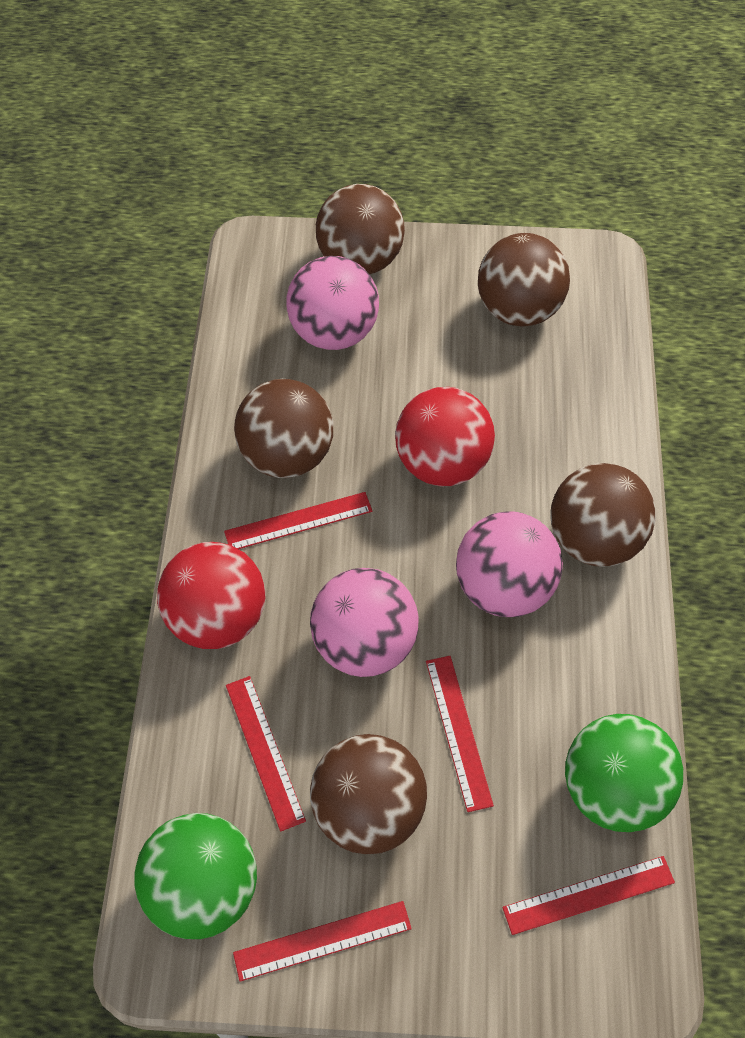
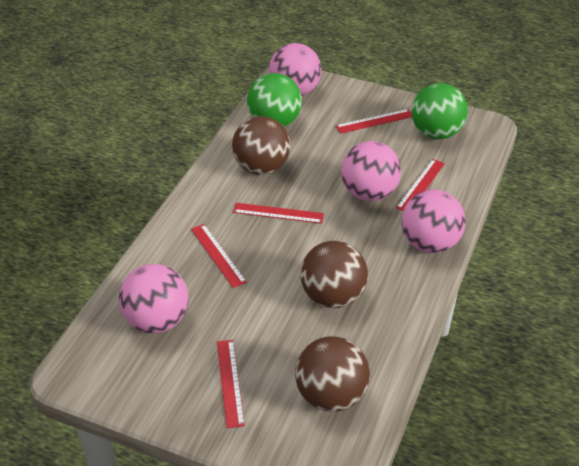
brown ball: 5 -> 3
pink ball: 3 -> 4
red ball: 2 -> 0

